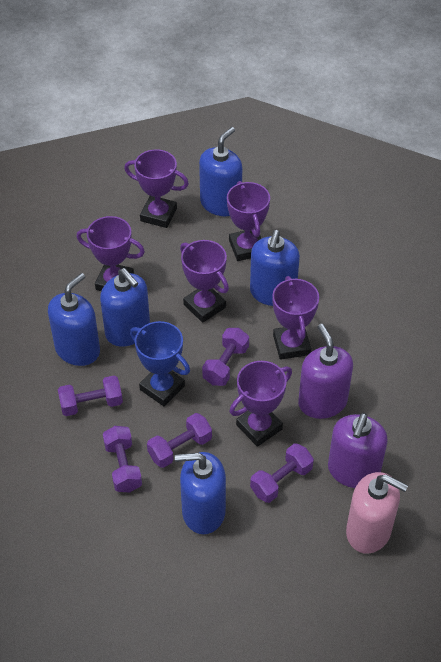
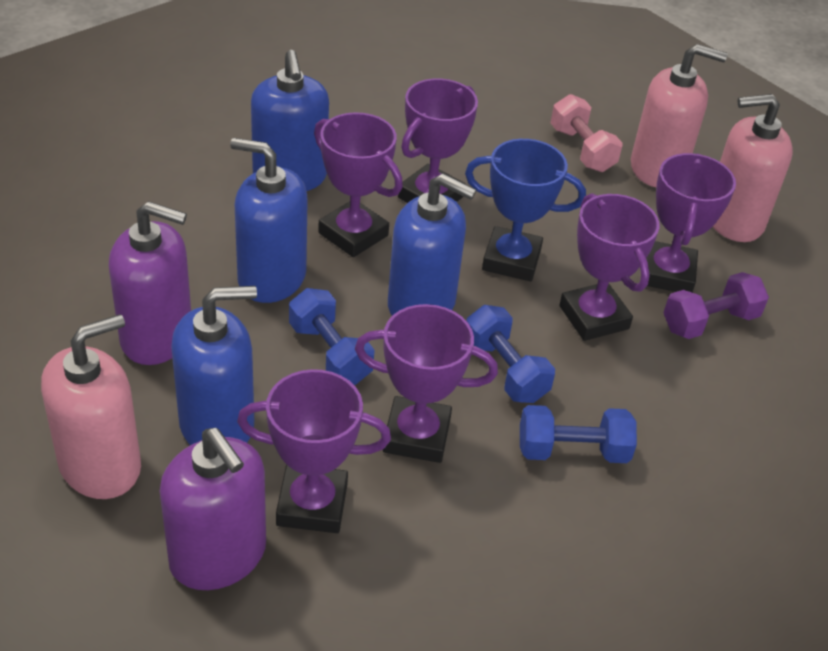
blue dumbbell: 0 -> 3
blue soap dispenser: 5 -> 4
pink dumbbell: 0 -> 1
pink soap dispenser: 1 -> 3
purple dumbbell: 5 -> 1

